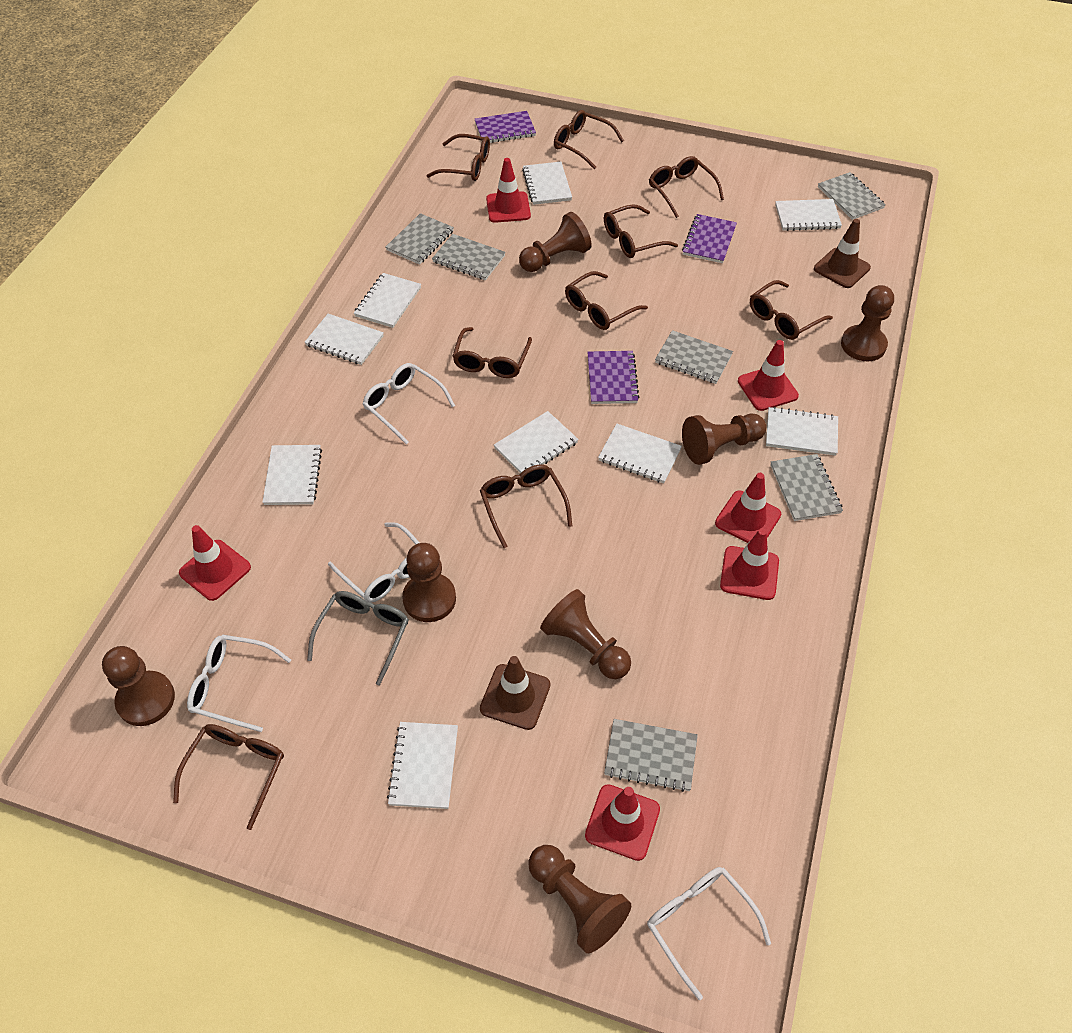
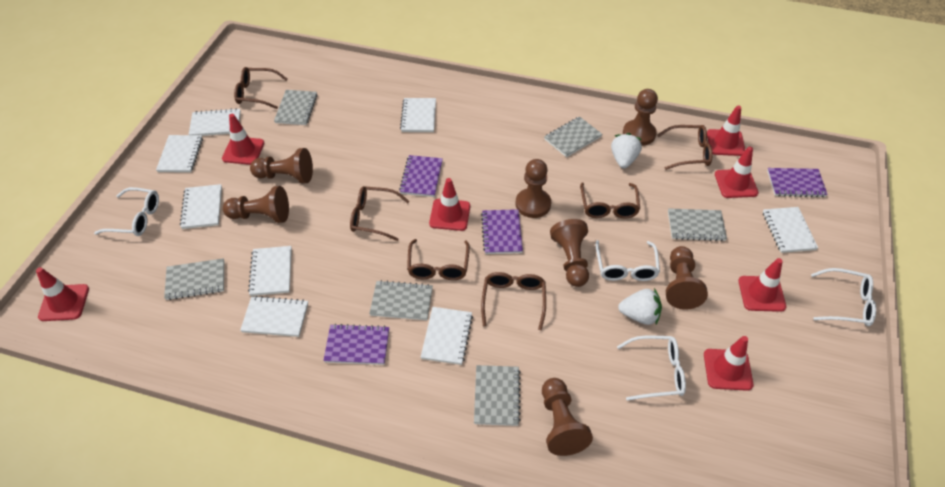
brown glasses: 9 -> 6
brown traffic cone: 2 -> 0
grey glasses: 1 -> 0
purple notebook: 3 -> 4
red traffic cone: 6 -> 7
white notebook: 9 -> 8
white strawberry: 0 -> 2

